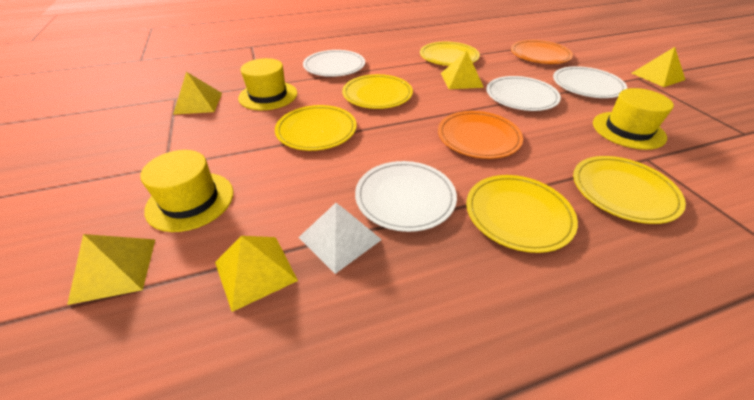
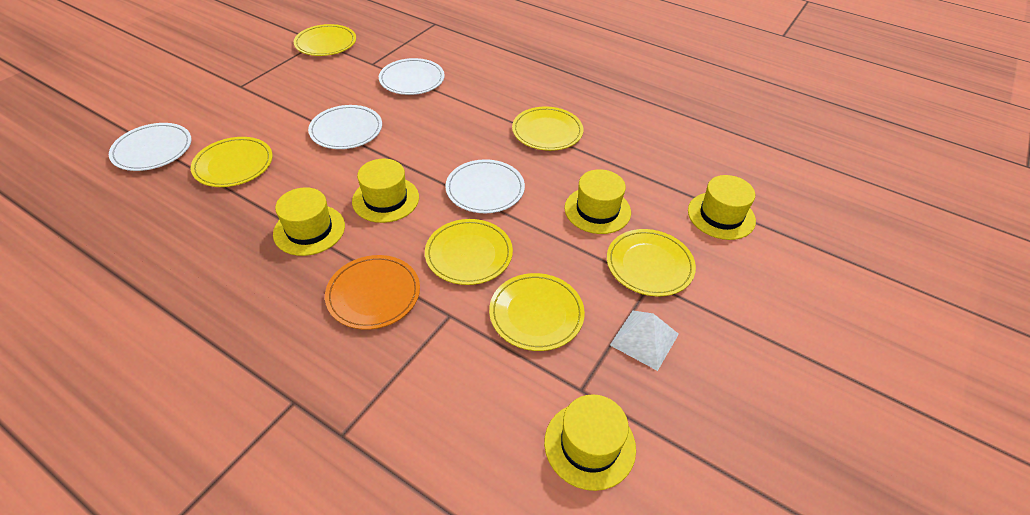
orange plate: 2 -> 1
yellow hat: 3 -> 5
yellow plate: 5 -> 6
yellow pyramid: 5 -> 0

